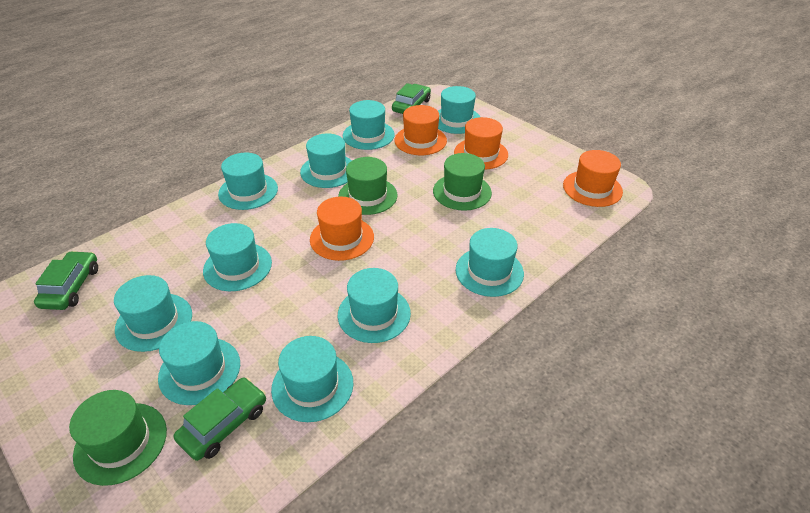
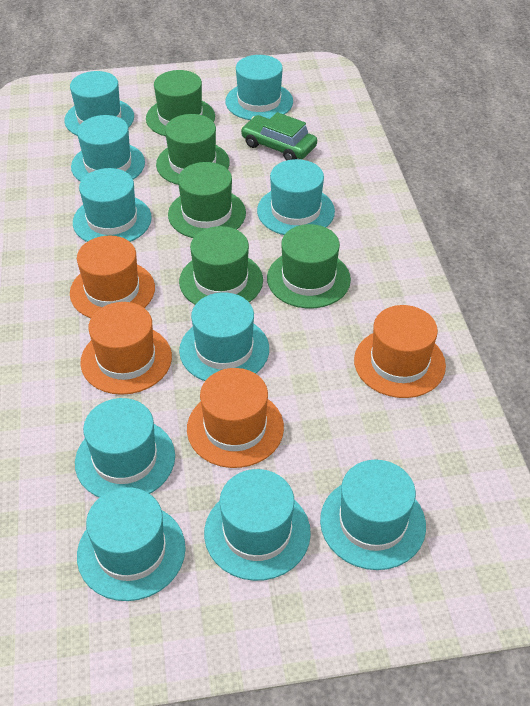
green car: 3 -> 1
green hat: 3 -> 5

